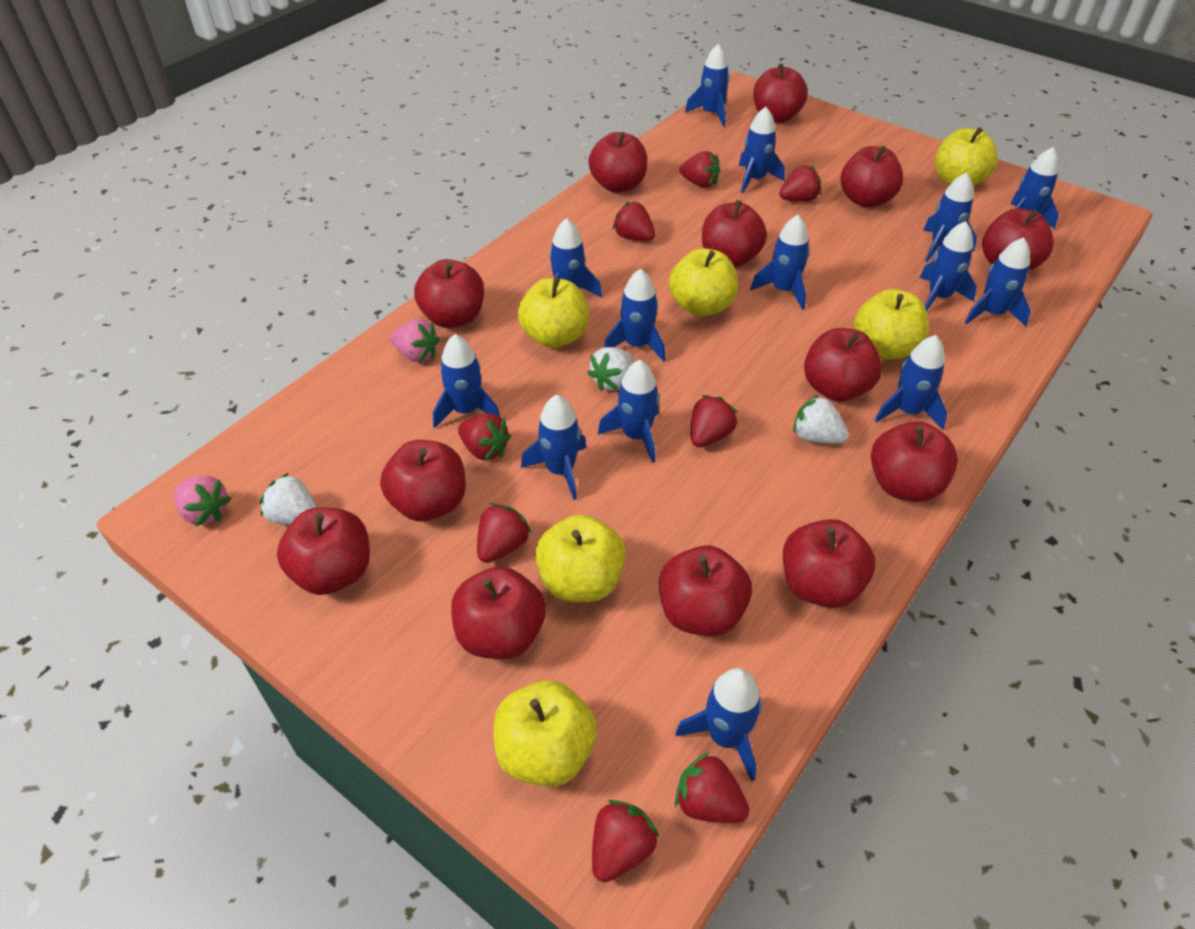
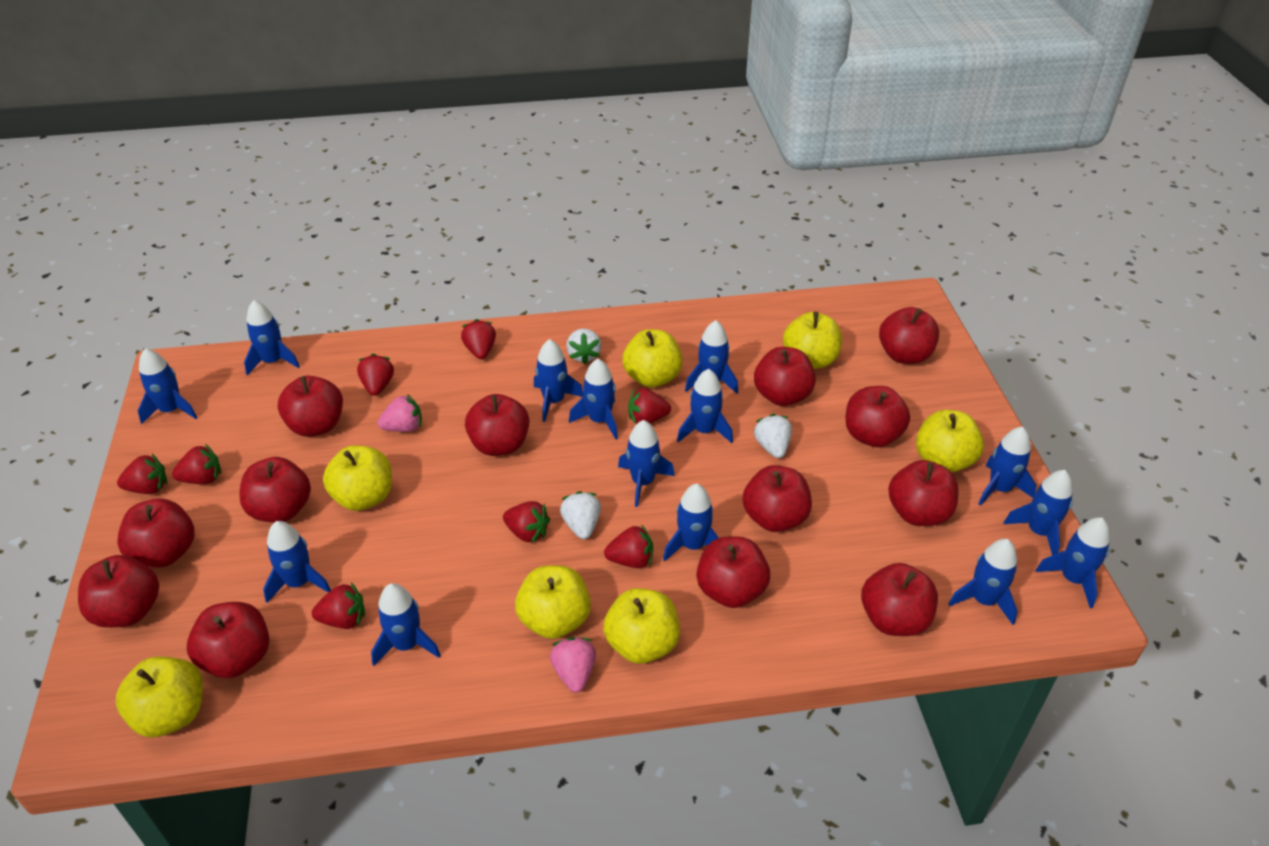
yellow apple: 6 -> 7

